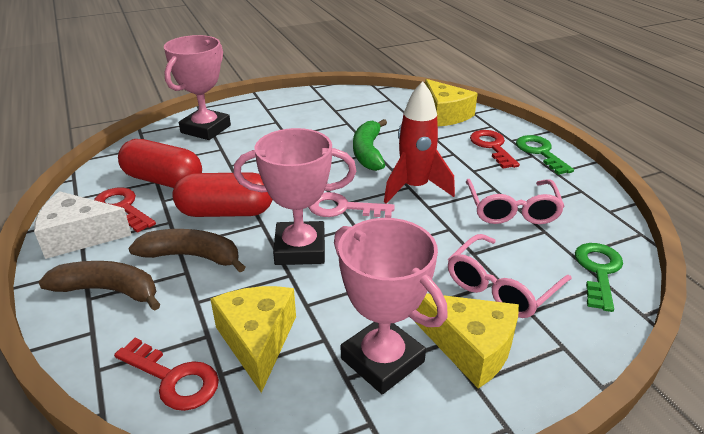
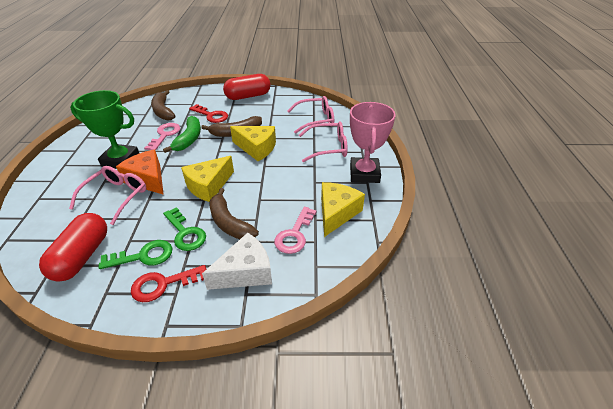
brown banana: 2 -> 3
green trophy: 0 -> 1
orange cheese: 0 -> 1
pink glasses: 2 -> 3
pink key: 1 -> 2
pink trophy: 3 -> 1
red key: 3 -> 2
red rocket: 1 -> 0

